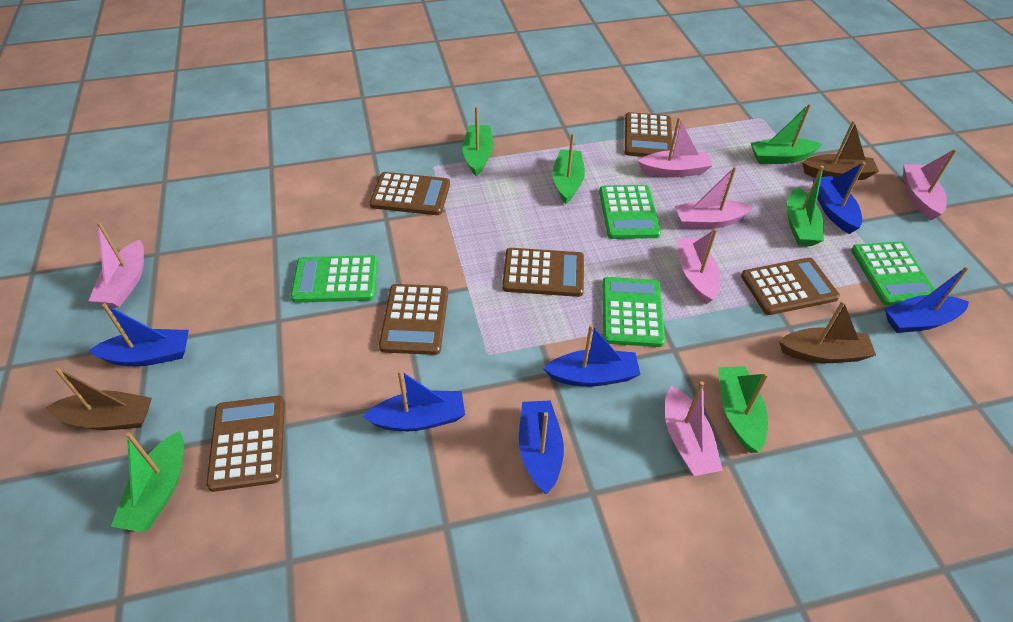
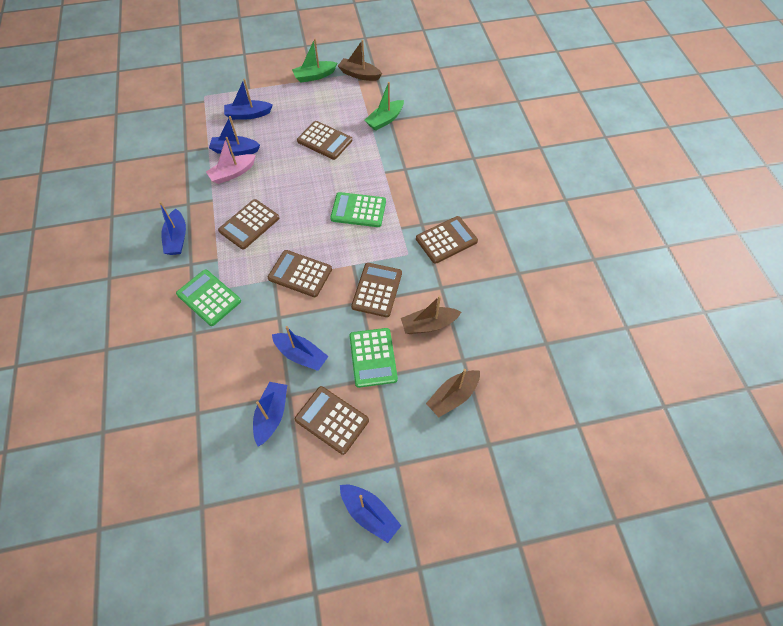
green boat: 6 -> 2
green calculator: 4 -> 3
pink boat: 6 -> 1

